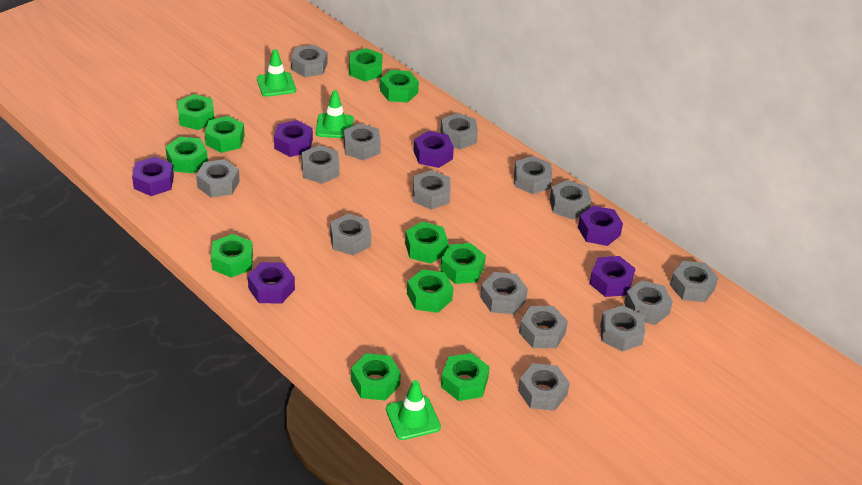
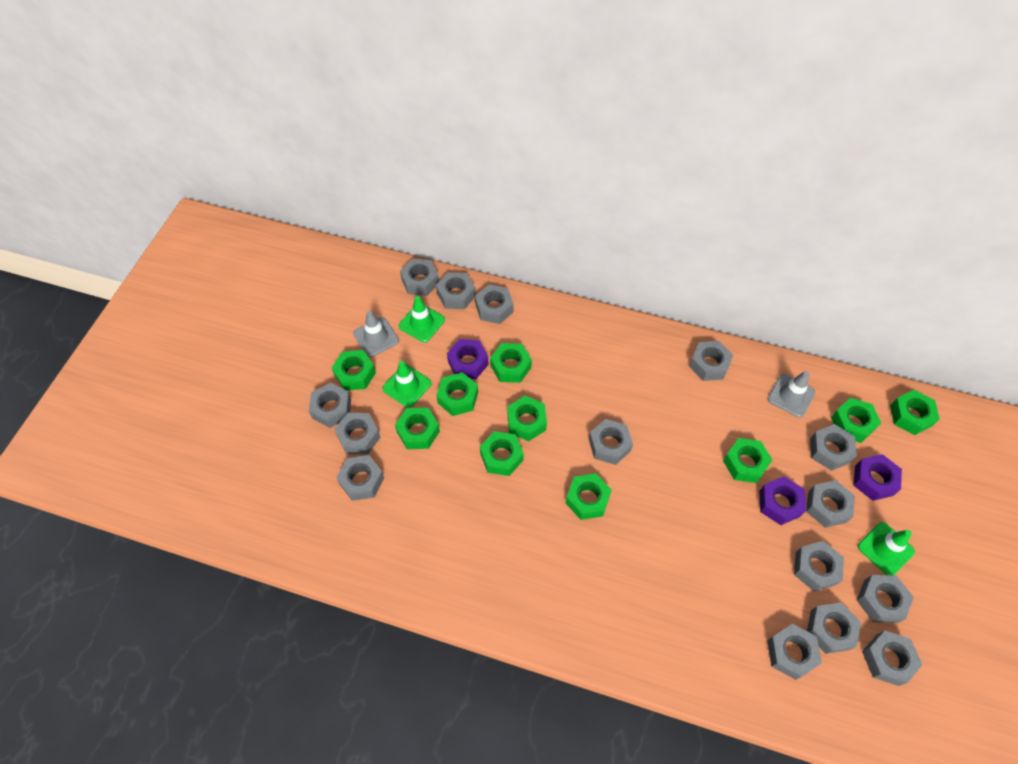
green nut: 11 -> 10
grey traffic cone: 0 -> 2
purple nut: 6 -> 3

